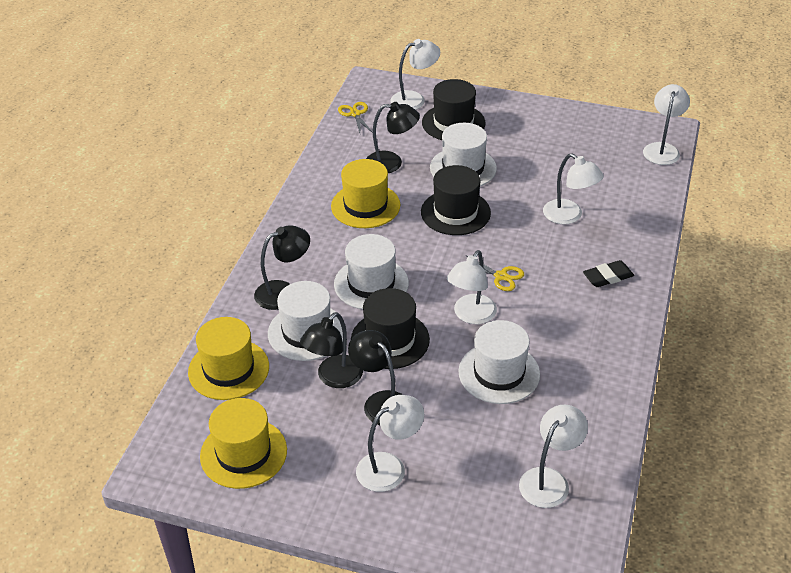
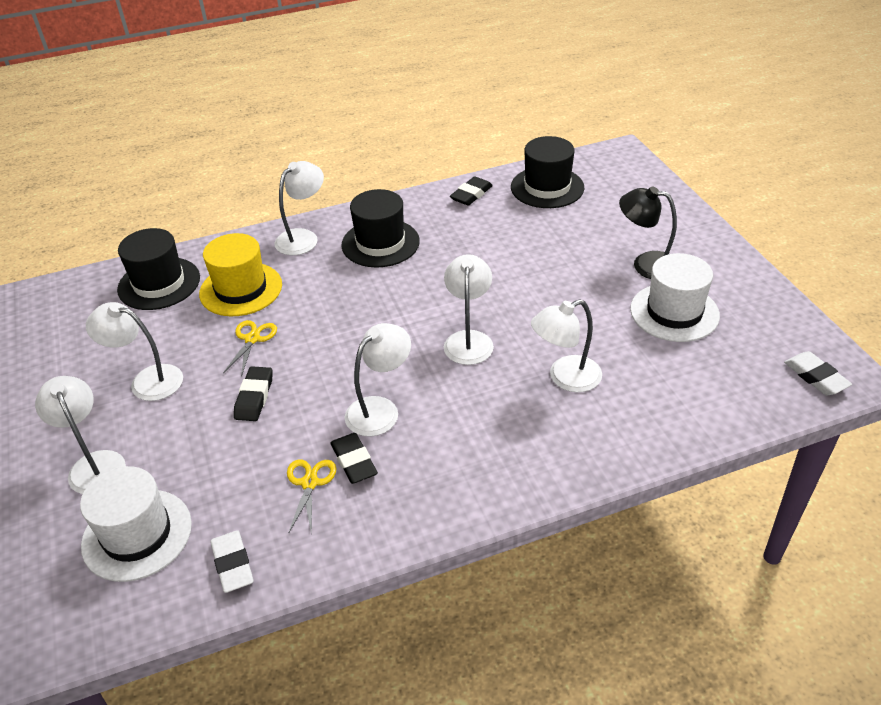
black eraser: 1 -> 3
black lamp: 4 -> 1
white eraser: 0 -> 2
white hat: 4 -> 2
yellow hat: 3 -> 1

